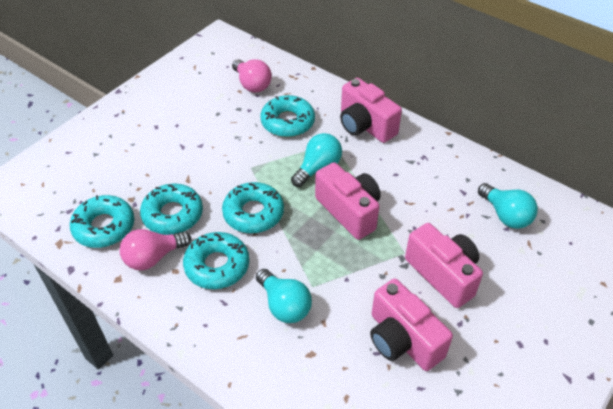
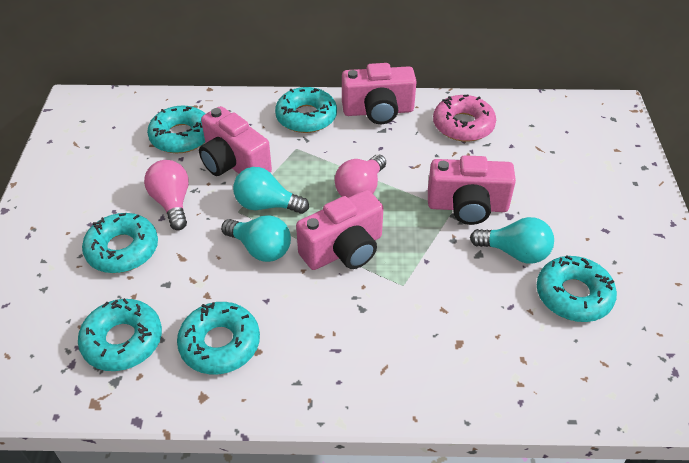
pink donut: 0 -> 1
turquoise donut: 5 -> 6

